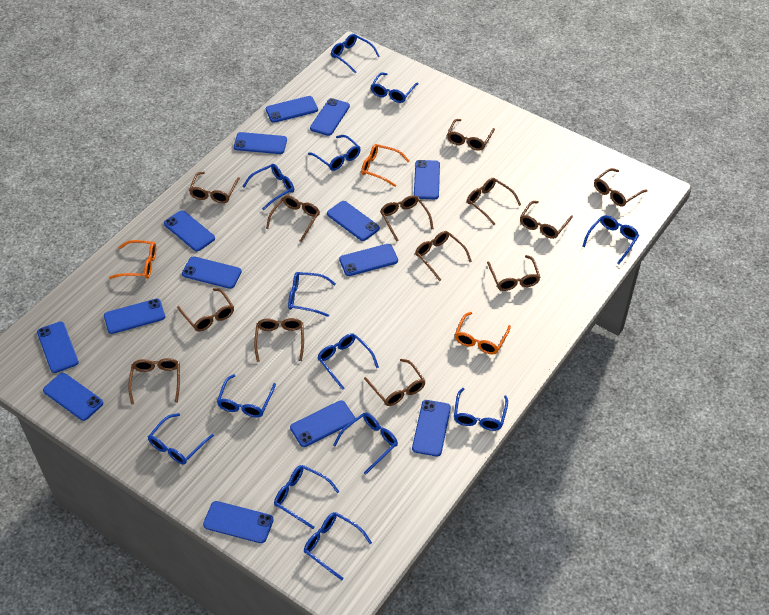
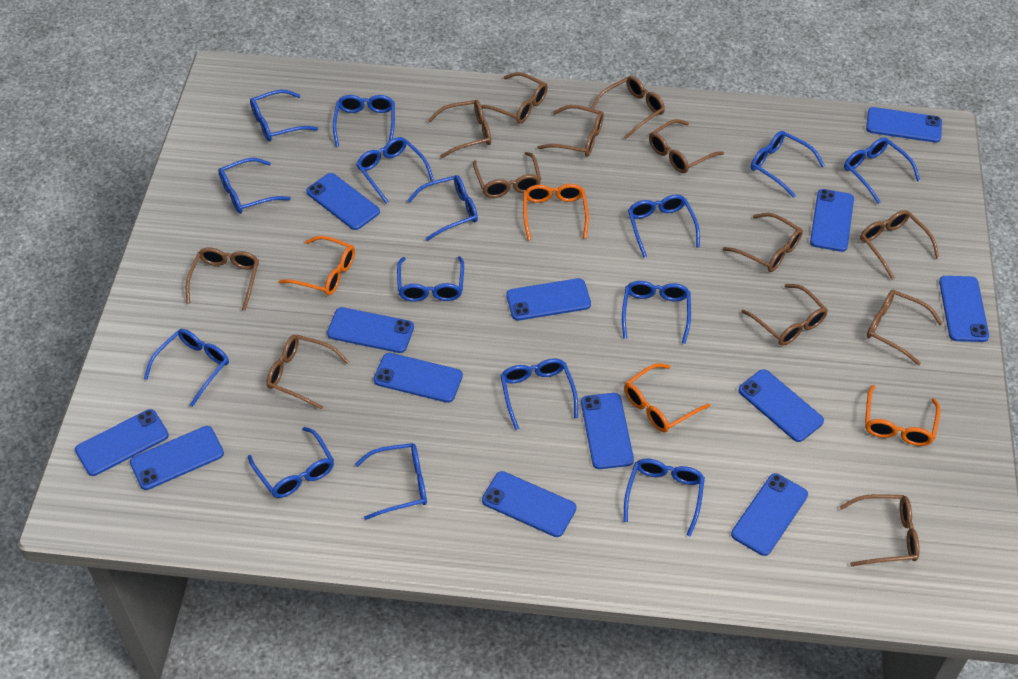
blue glasses: 13 -> 15
blue phone: 14 -> 13
orange glasses: 3 -> 4

